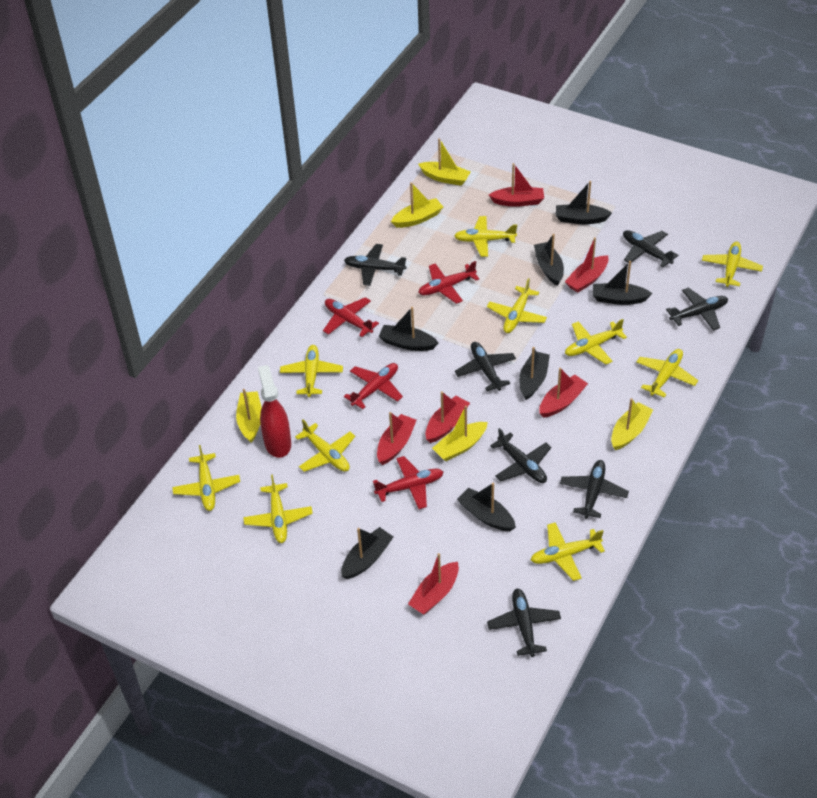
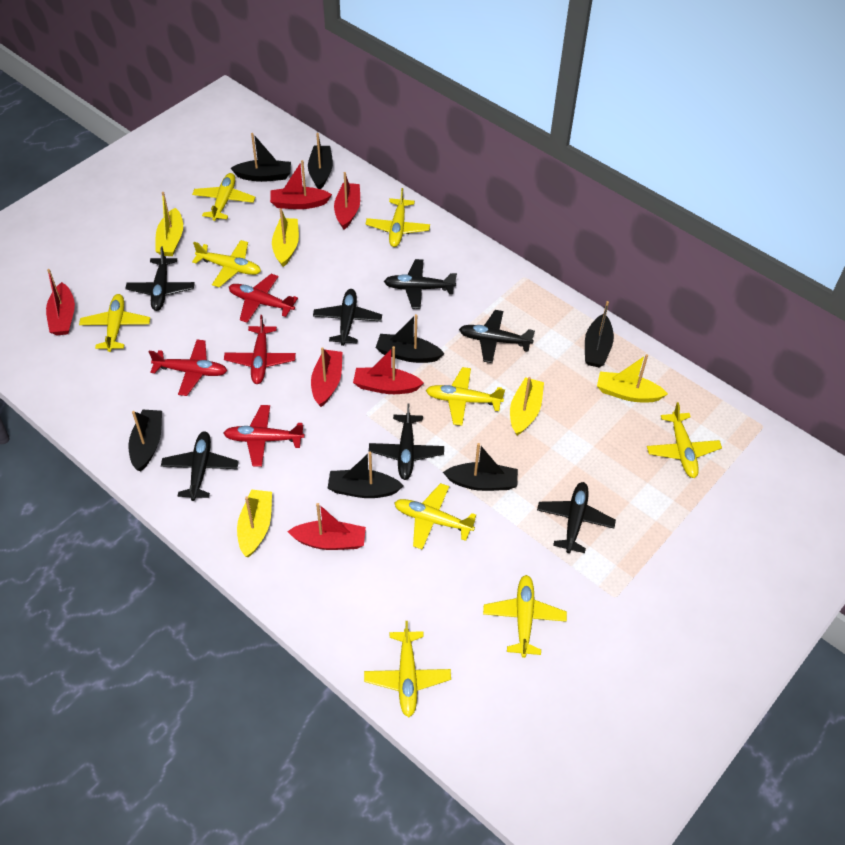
red spray bottle: 1 -> 0
yellow plane: 10 -> 9

